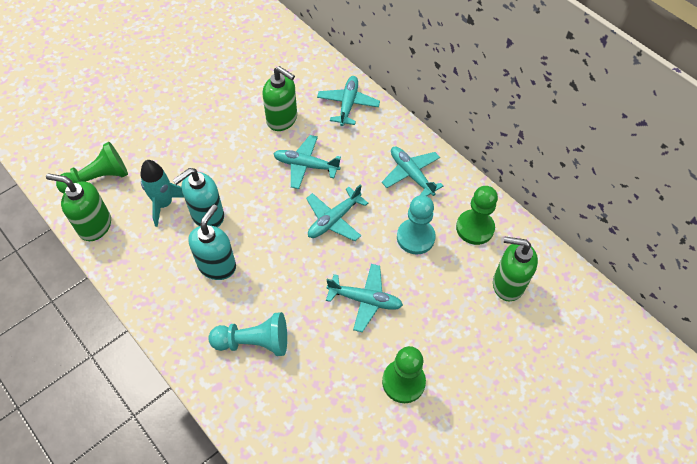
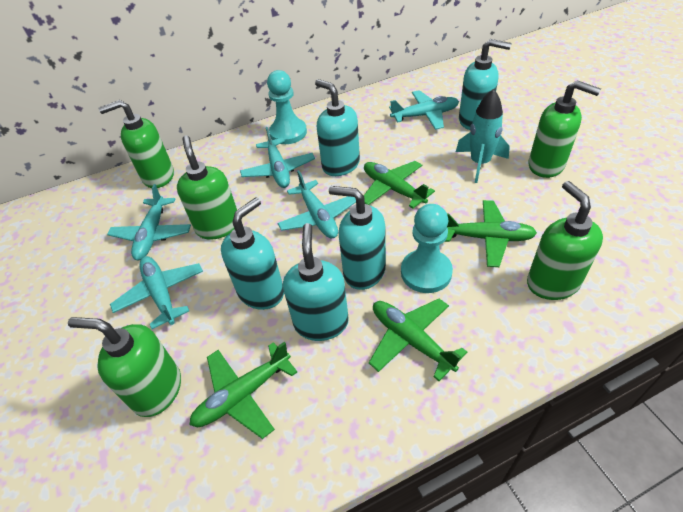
green pawn: 3 -> 0
green plane: 0 -> 4
green soap dispenser: 3 -> 5
turquoise soap dispenser: 2 -> 5

